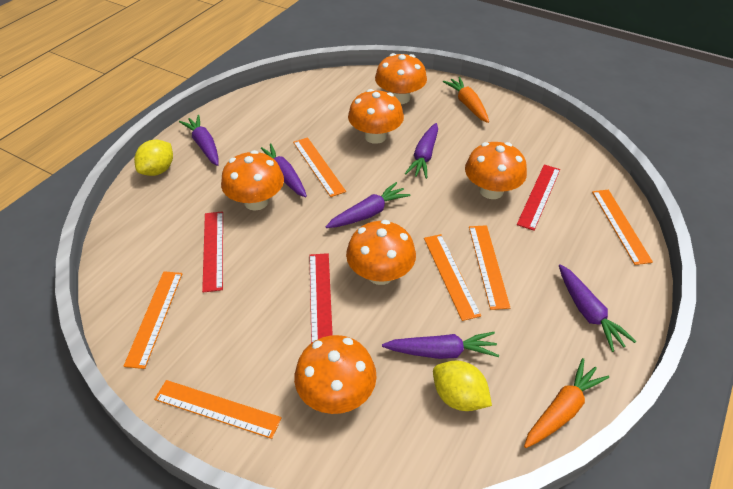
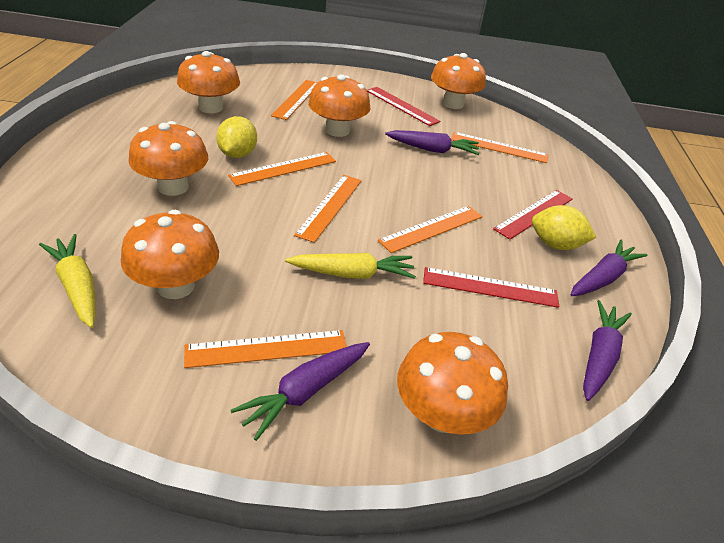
orange carrot: 2 -> 0
purple carrot: 6 -> 4
yellow carrot: 0 -> 2

